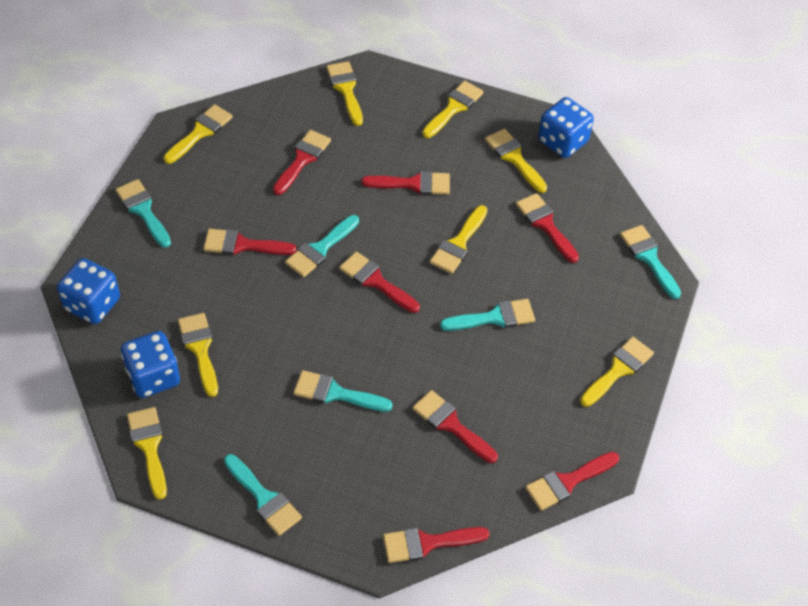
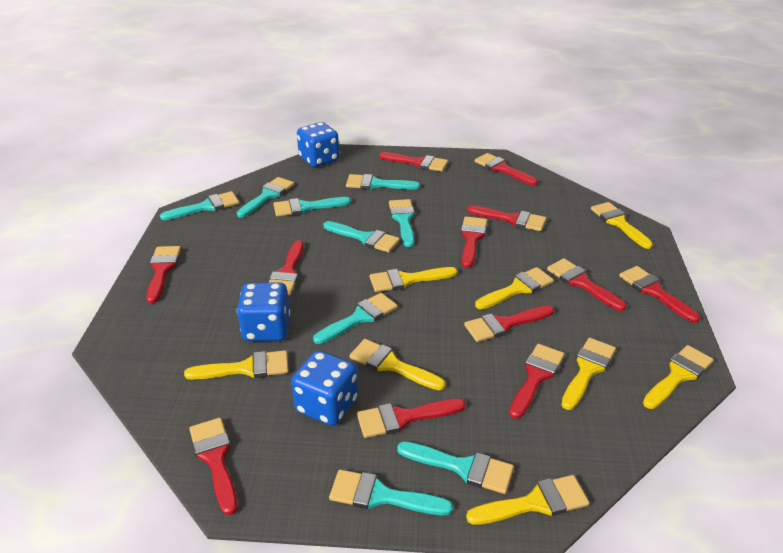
red brush: 8 -> 12
turquoise brush: 6 -> 9

